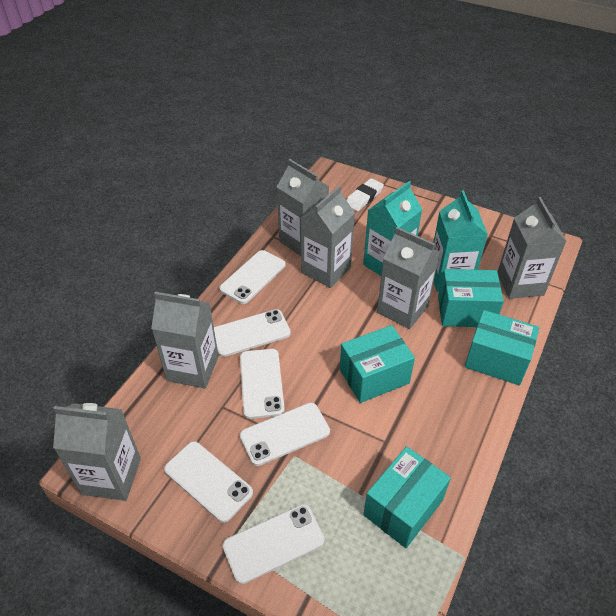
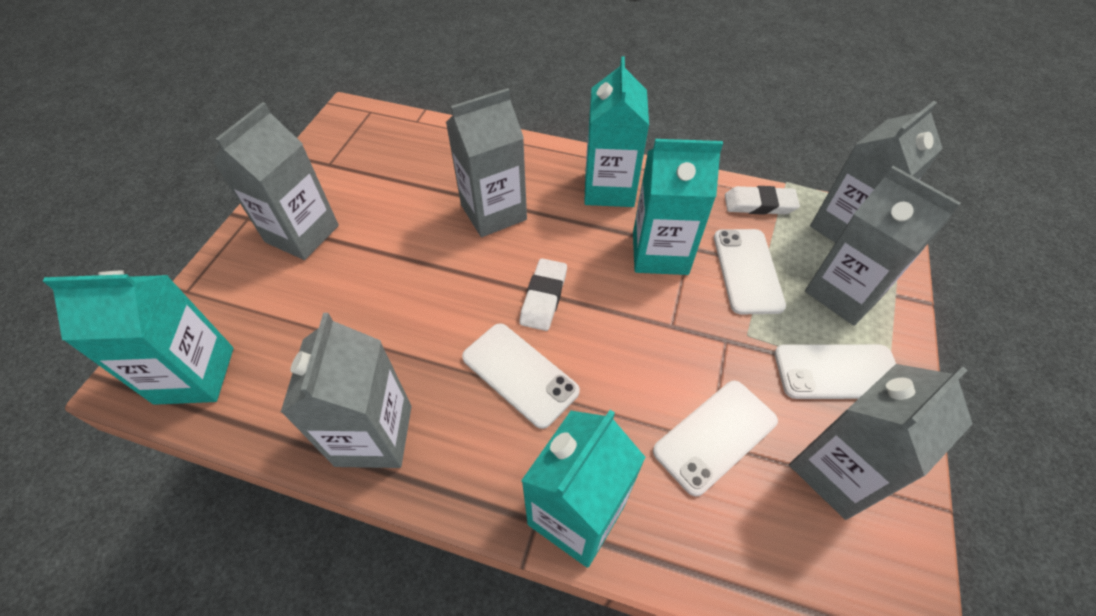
turquoise box: 4 -> 0
turquoise carton: 2 -> 4
white eraser: 1 -> 2
white phone: 6 -> 4

